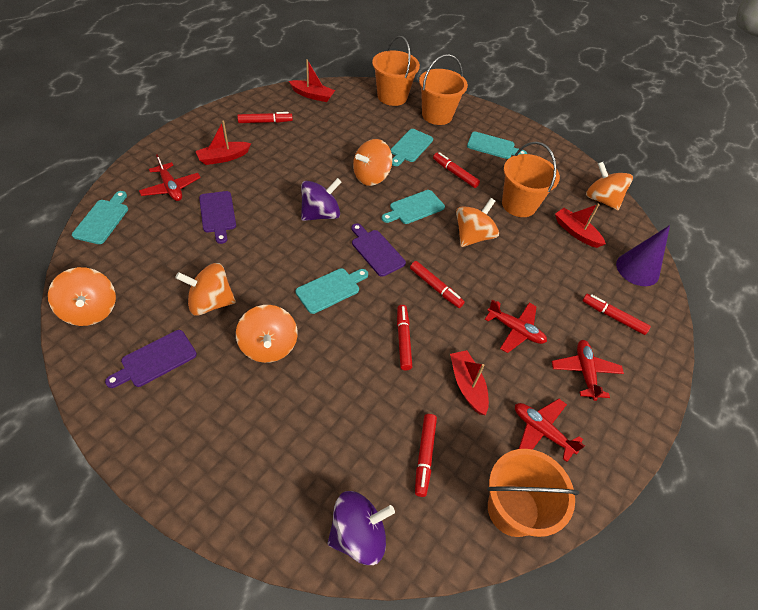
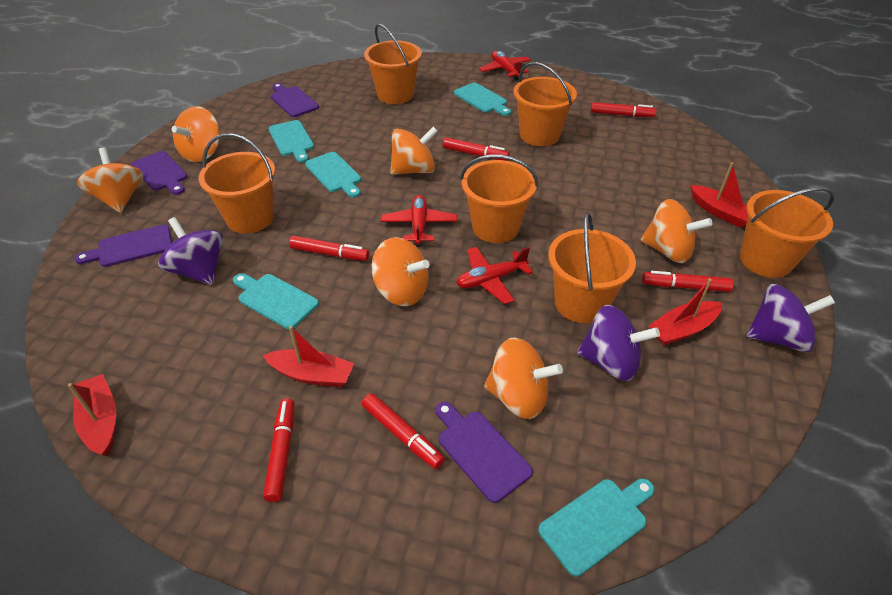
orange bucket: 4 -> 6
purple cone: 1 -> 0
purple cutting board: 3 -> 4
purple spinning top: 2 -> 3
red plane: 4 -> 3

